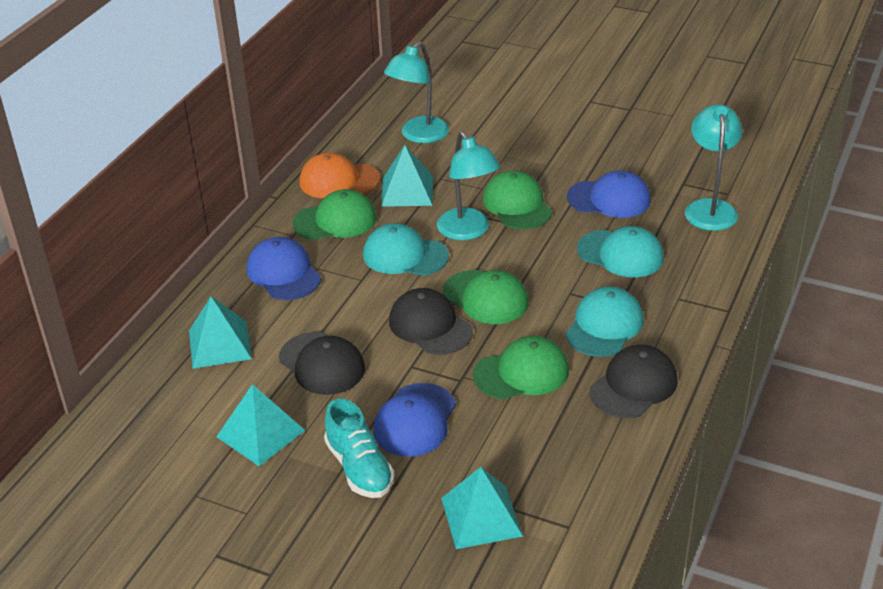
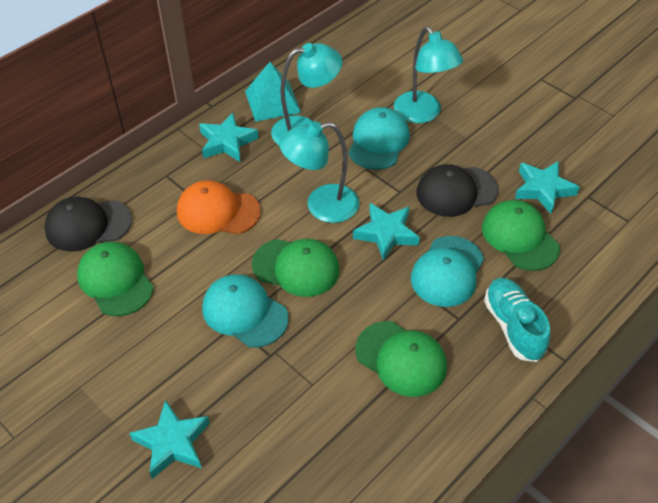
black cap: 3 -> 2
blue cap: 3 -> 0
turquoise pyramid: 4 -> 1
turquoise star: 0 -> 4

